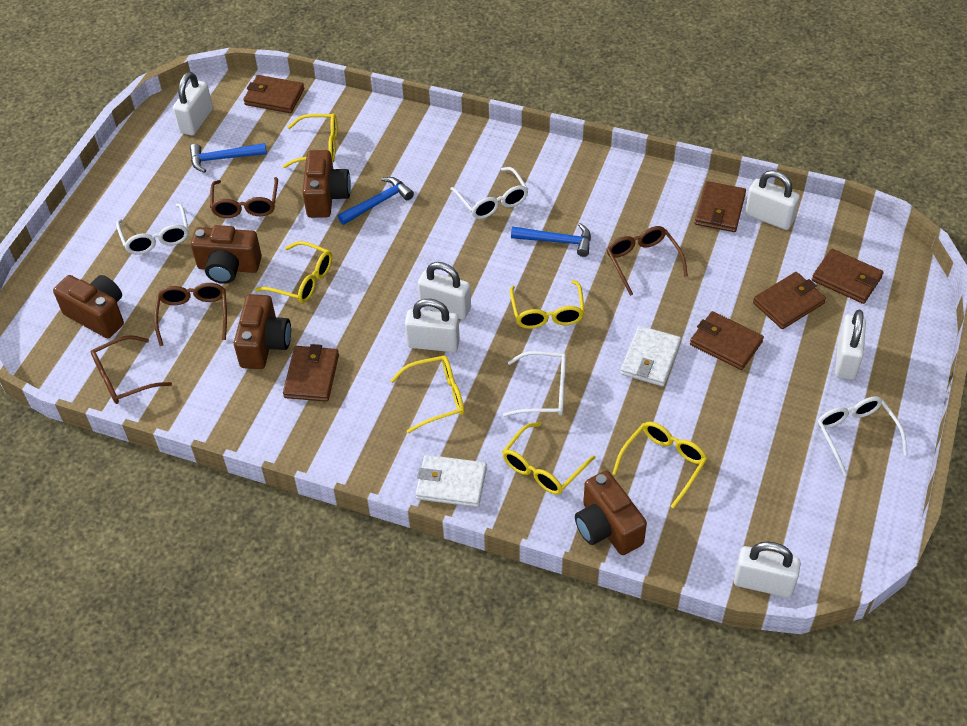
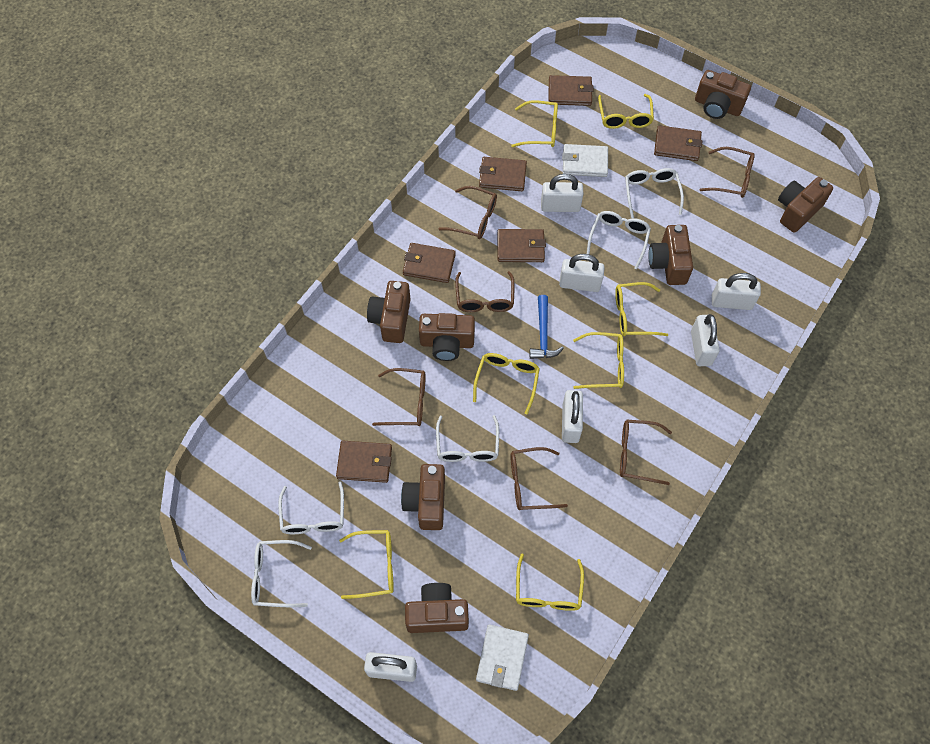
blue hammer: 3 -> 1
brown camera: 5 -> 7
brown glasses: 4 -> 6
white glasses: 4 -> 5
yellow glasses: 6 -> 7

